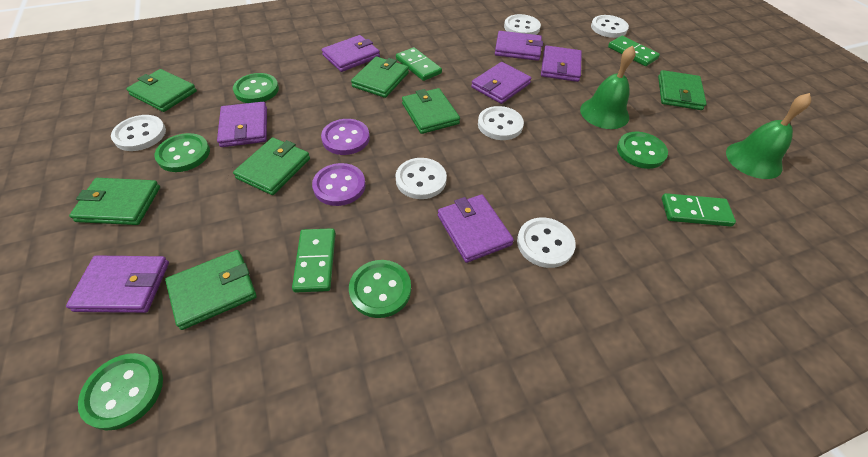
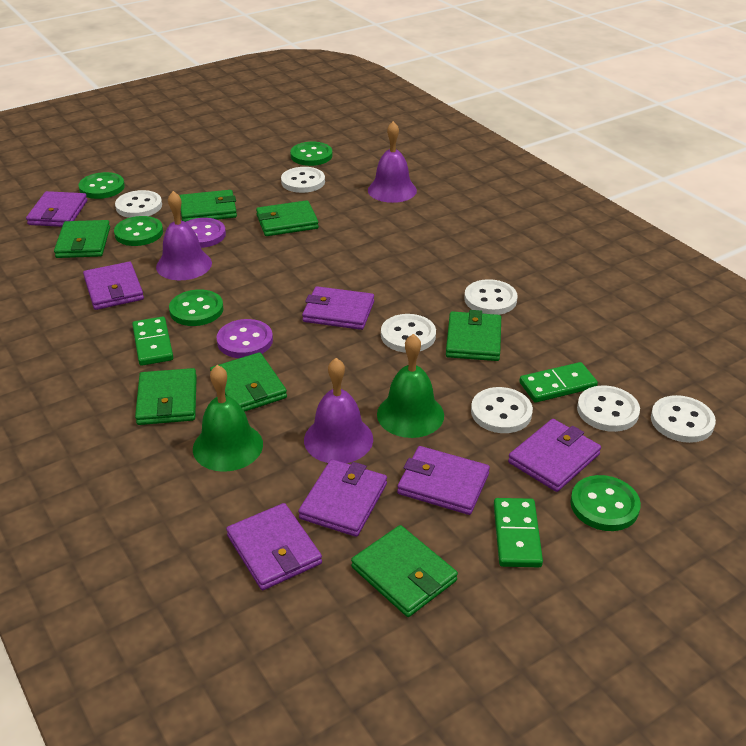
green domino: 4 -> 3
purple bell: 0 -> 3
white button: 6 -> 7

